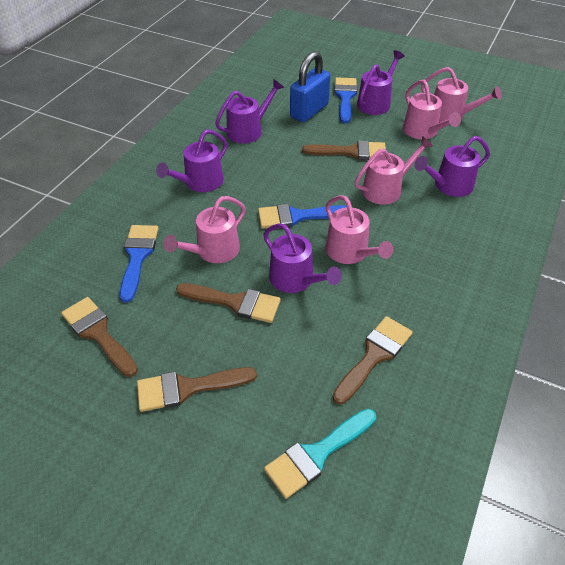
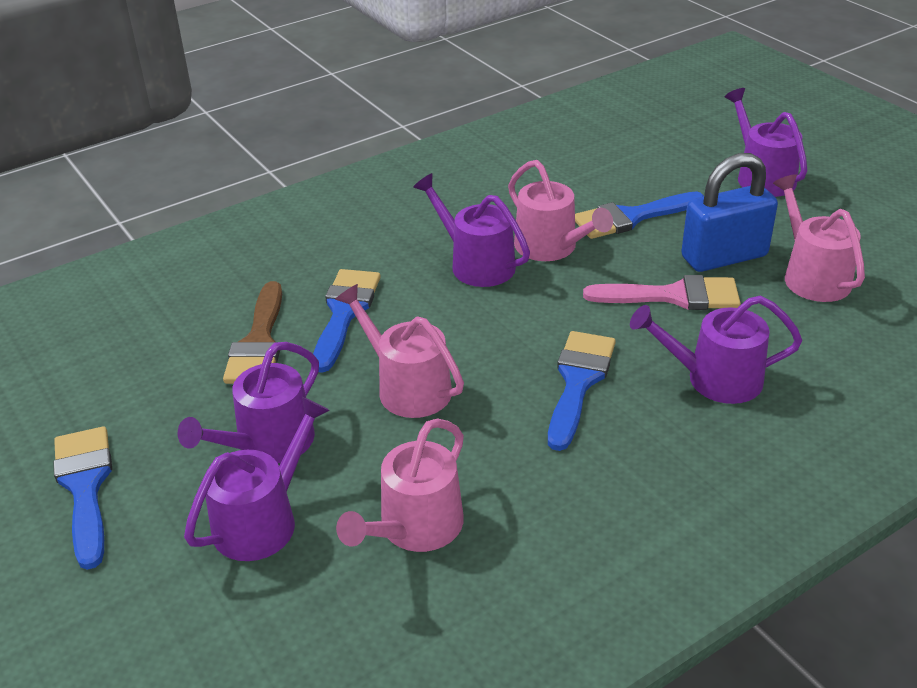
blue brush: 3 -> 4
brown brush: 5 -> 1
pink brush: 0 -> 1
pink watering can: 5 -> 4
turquoise brush: 1 -> 0

